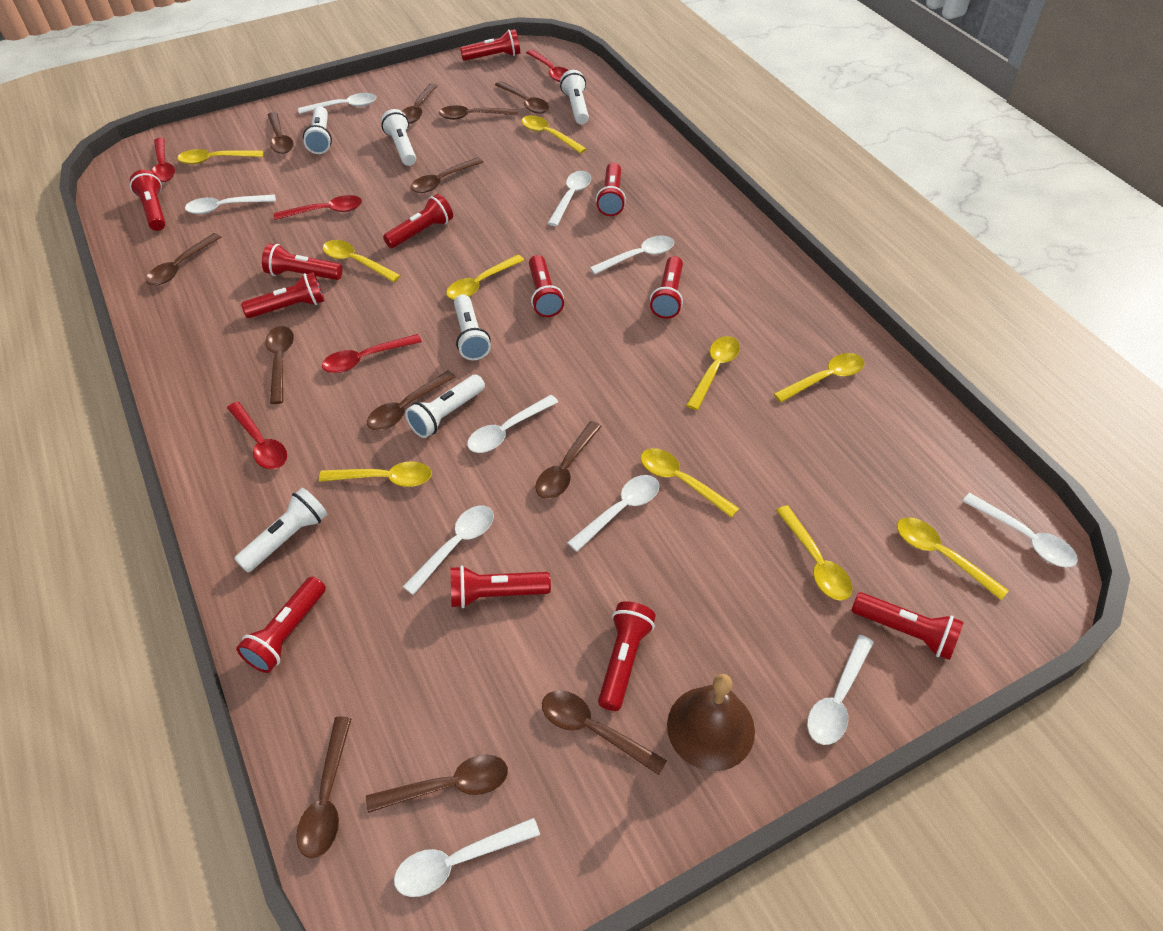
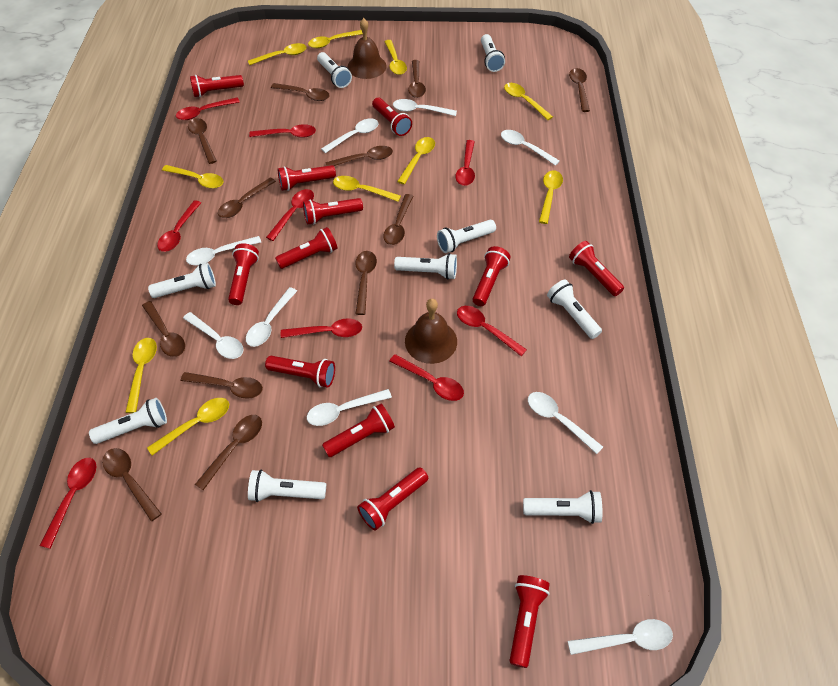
brown bell: 1 -> 2
red spoon: 5 -> 9
white flashlight: 6 -> 9
white spoon: 10 -> 9

